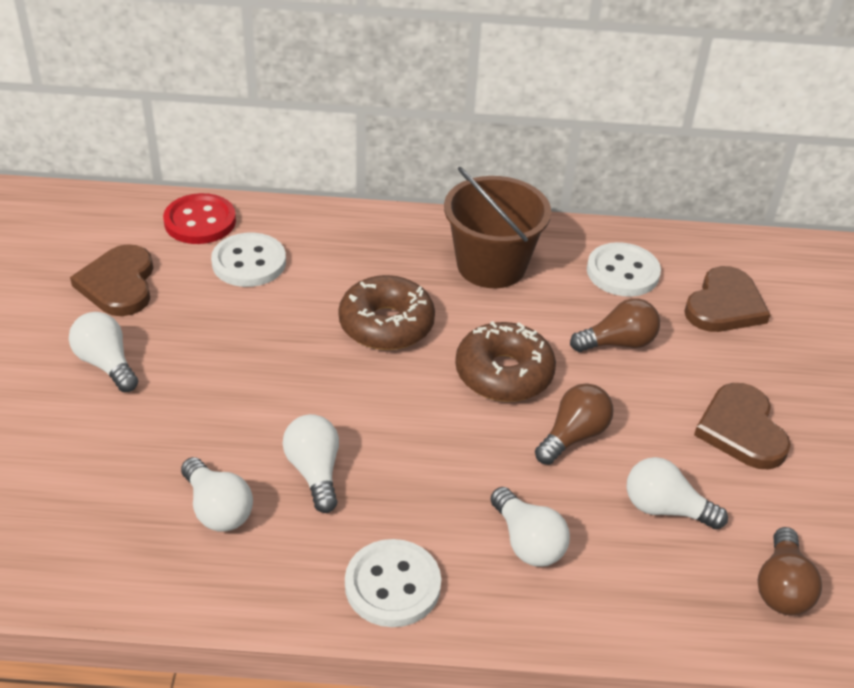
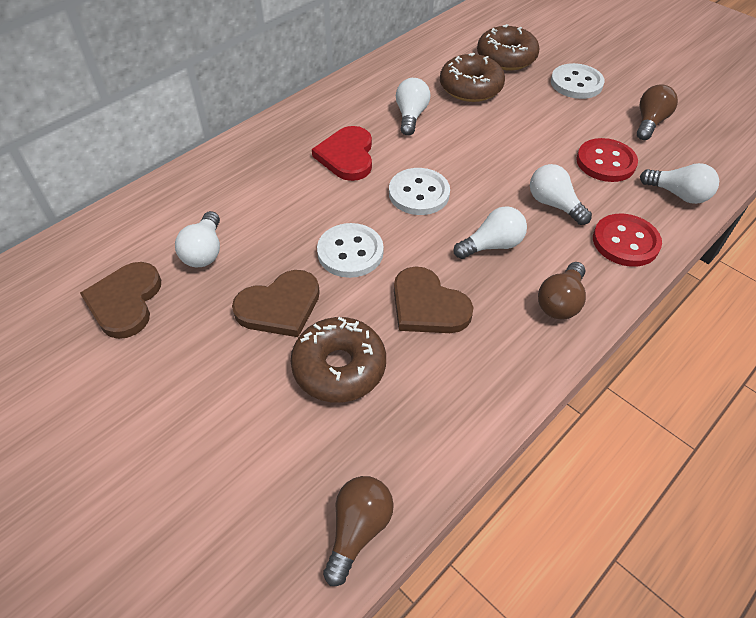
brown bucket: 1 -> 0
brown donut: 2 -> 3
red button: 1 -> 2
red heart: 0 -> 1

